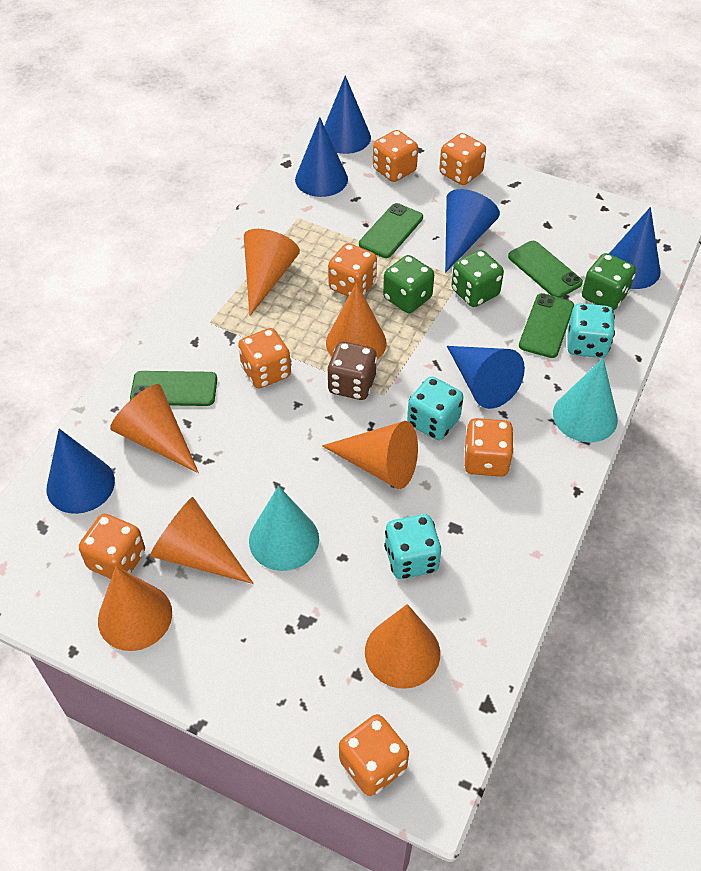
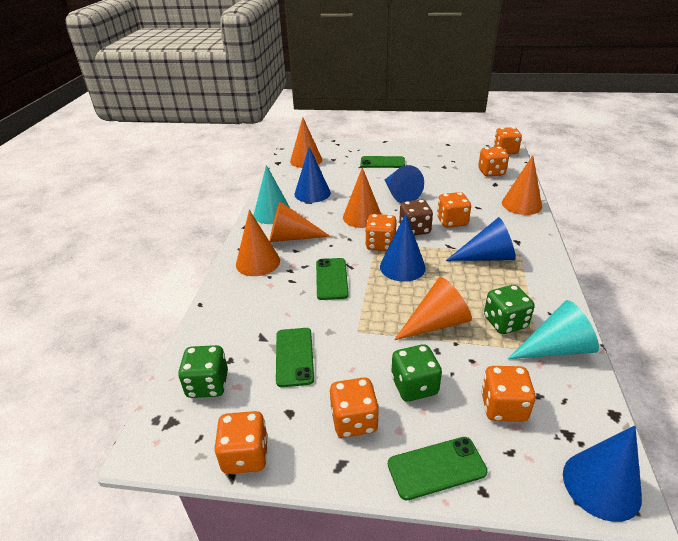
blue cone: 6 -> 5
orange cone: 7 -> 6
turquoise dice: 3 -> 0

